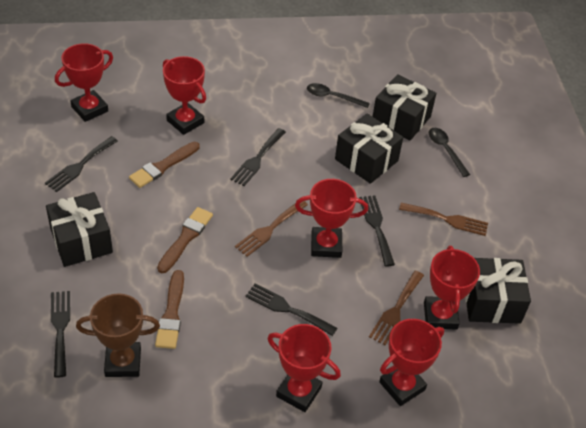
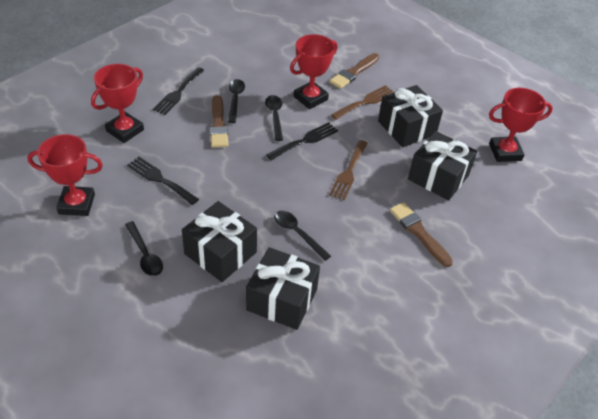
black fork: 5 -> 3
black spoon: 2 -> 4
brown fork: 3 -> 2
brown trophy: 1 -> 0
red trophy: 6 -> 4

